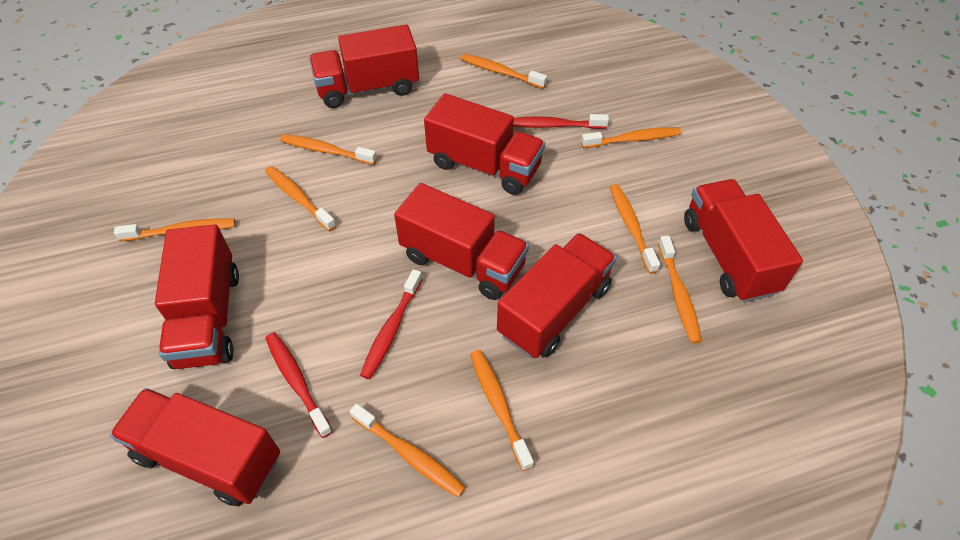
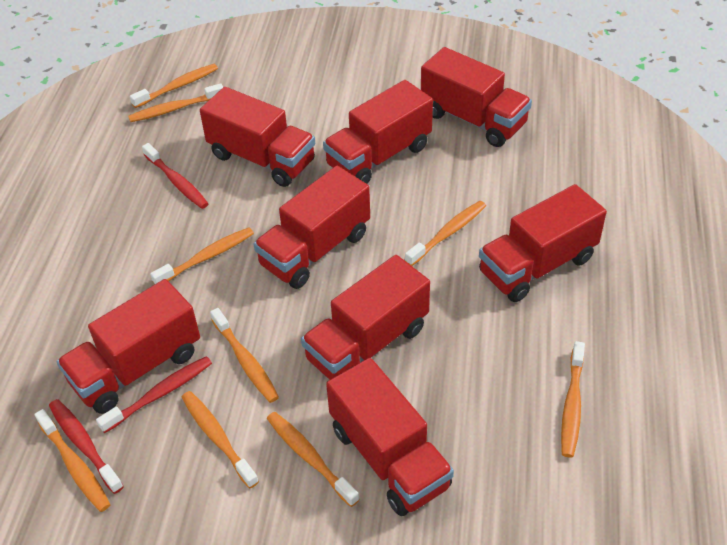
red truck: 7 -> 8

